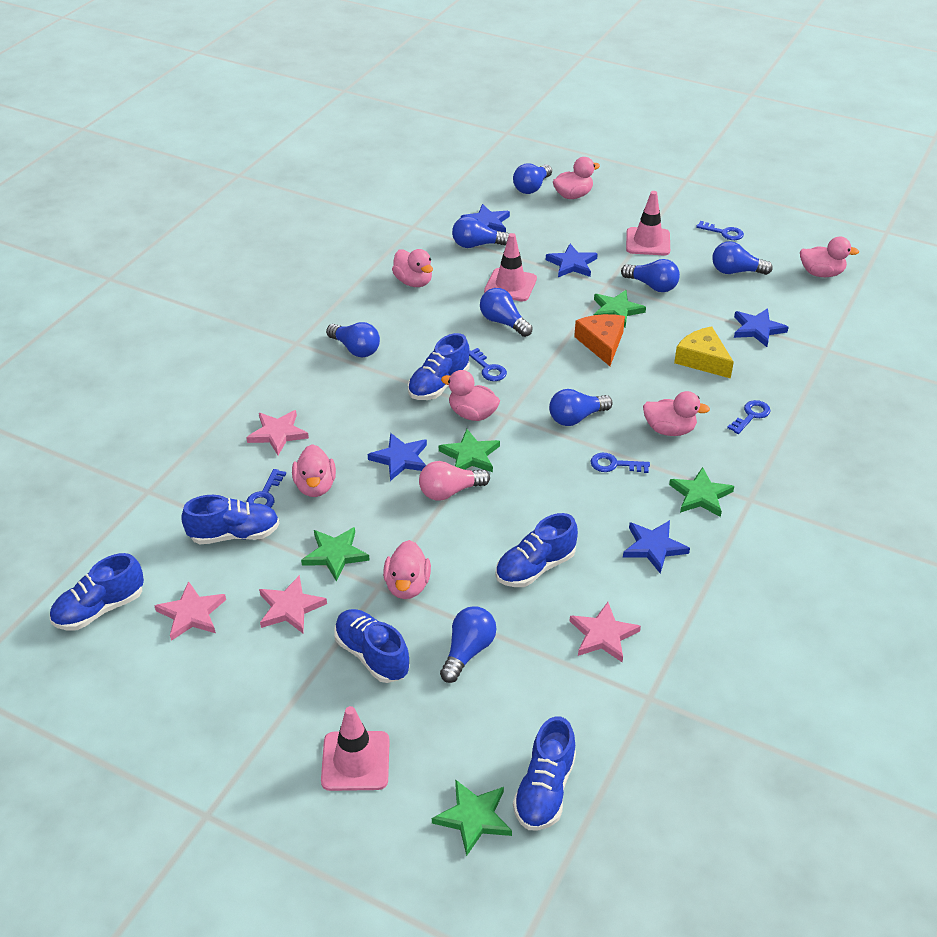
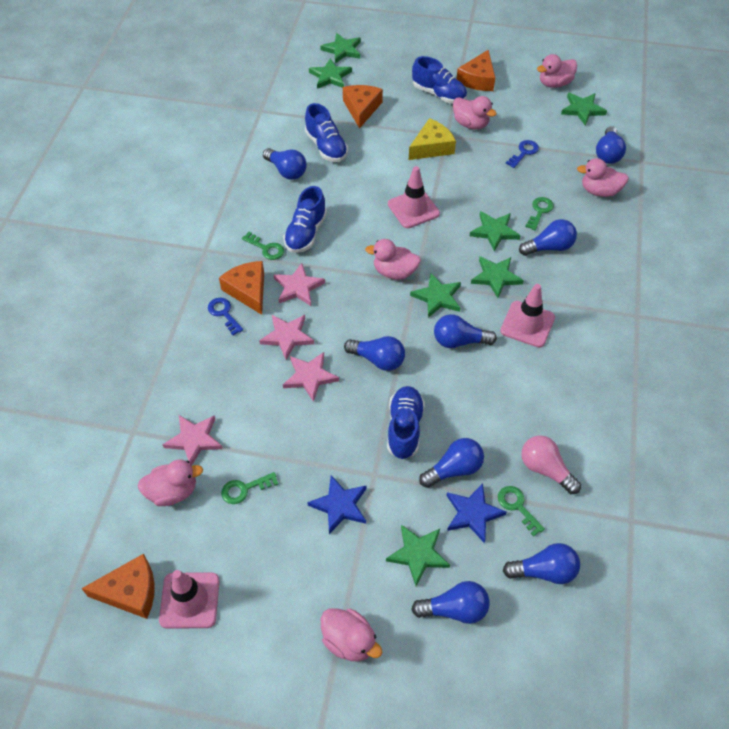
blue key: 5 -> 2
blue shoe: 6 -> 4
blue star: 5 -> 2
green key: 0 -> 4
green star: 5 -> 7
orange cheese: 1 -> 4
pink duck: 7 -> 6

